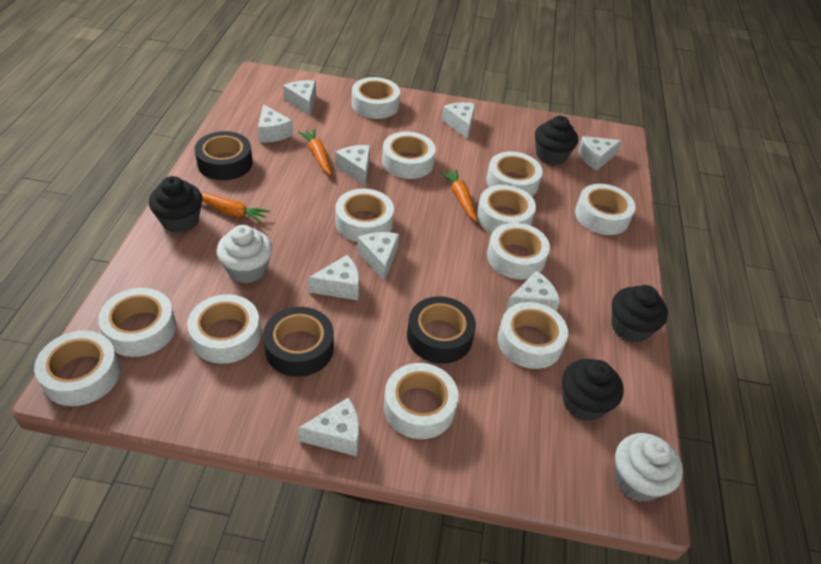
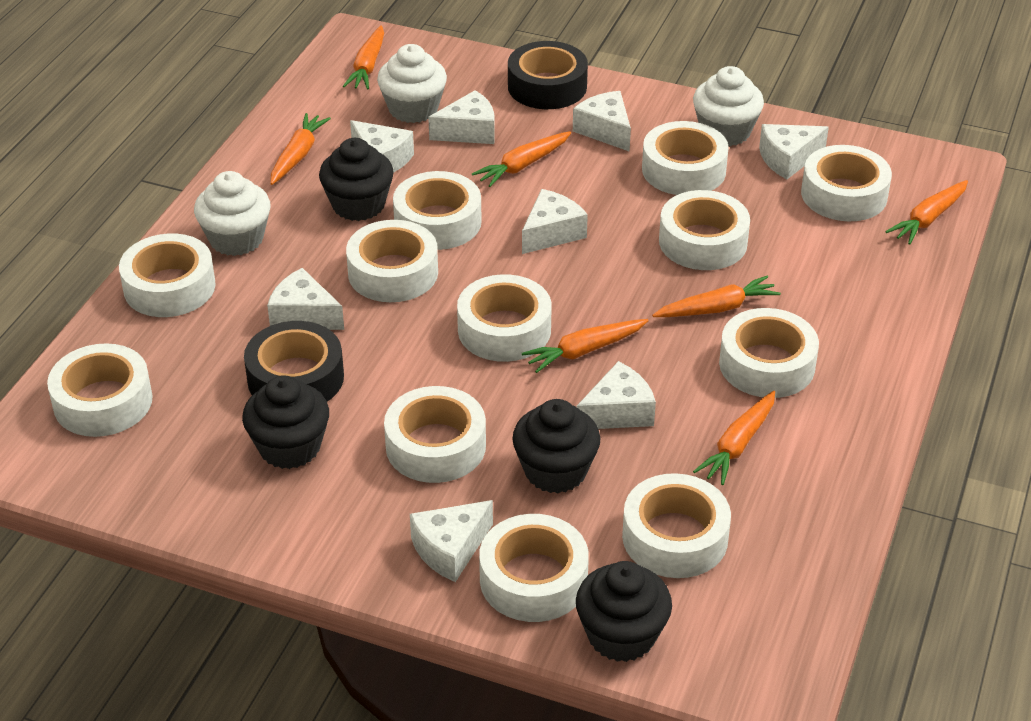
black tape: 3 -> 2
orange carrot: 3 -> 7
white cheese: 9 -> 8
white cupcake: 2 -> 3

